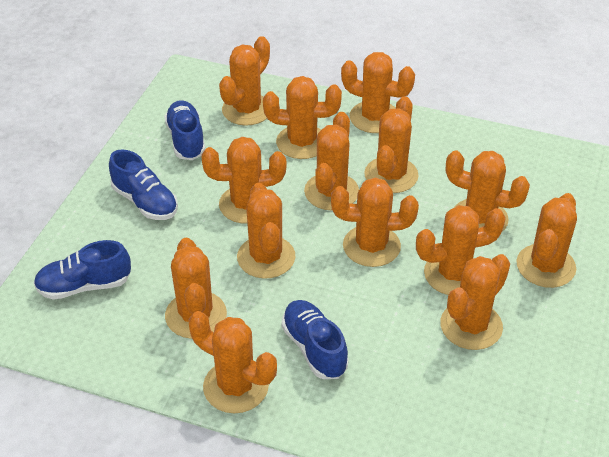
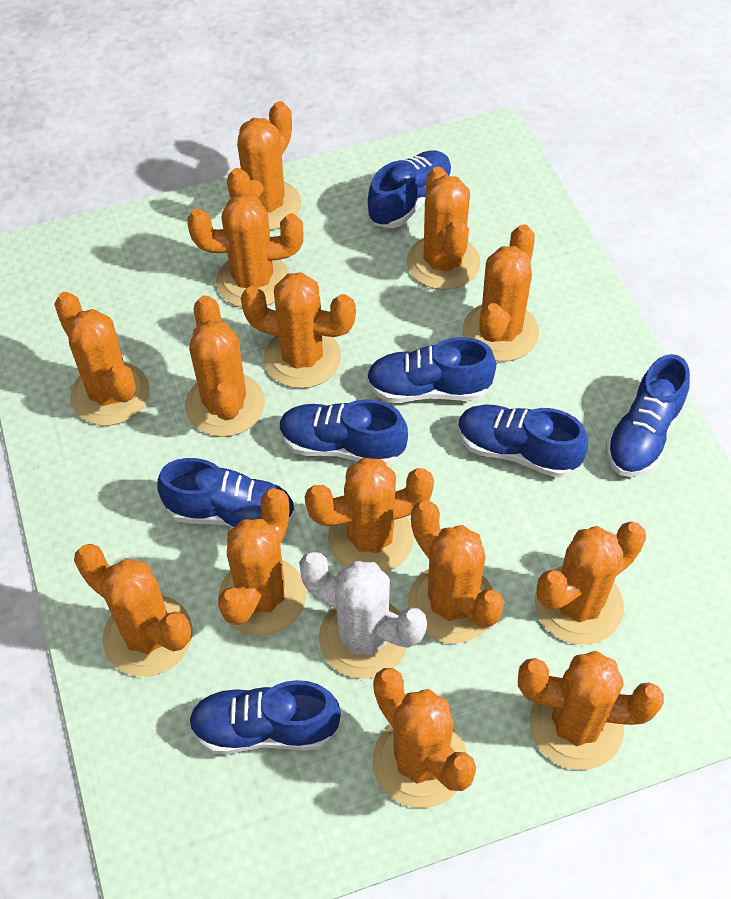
blue shoe: 4 -> 7
white cactus: 0 -> 1

